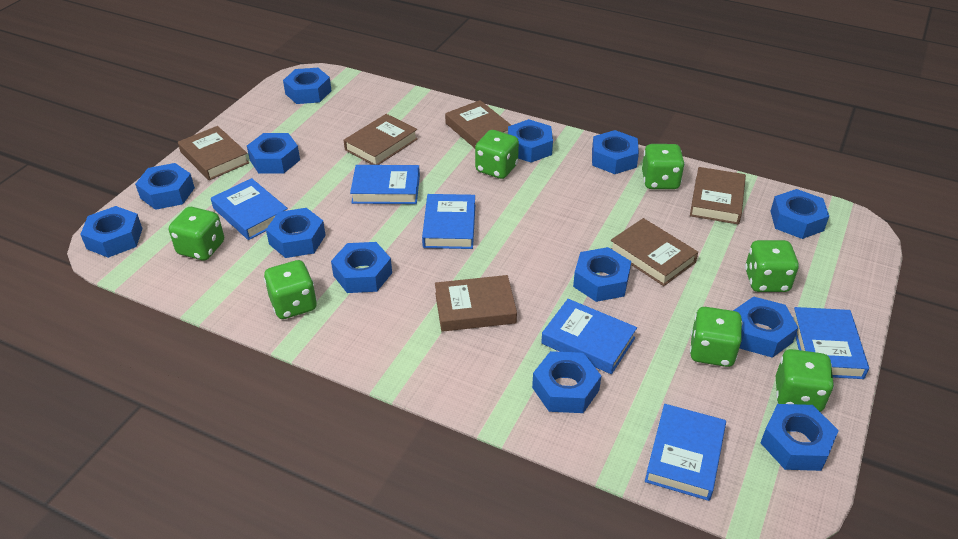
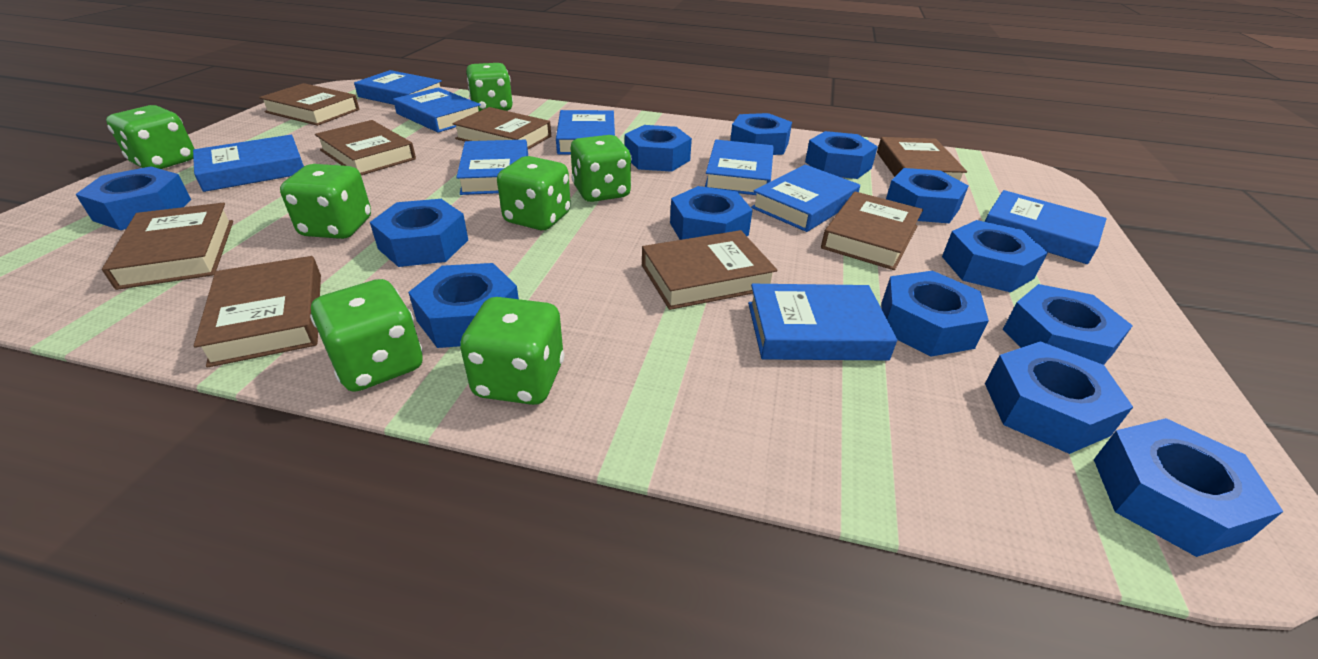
blue book: 6 -> 9
brown book: 6 -> 8

